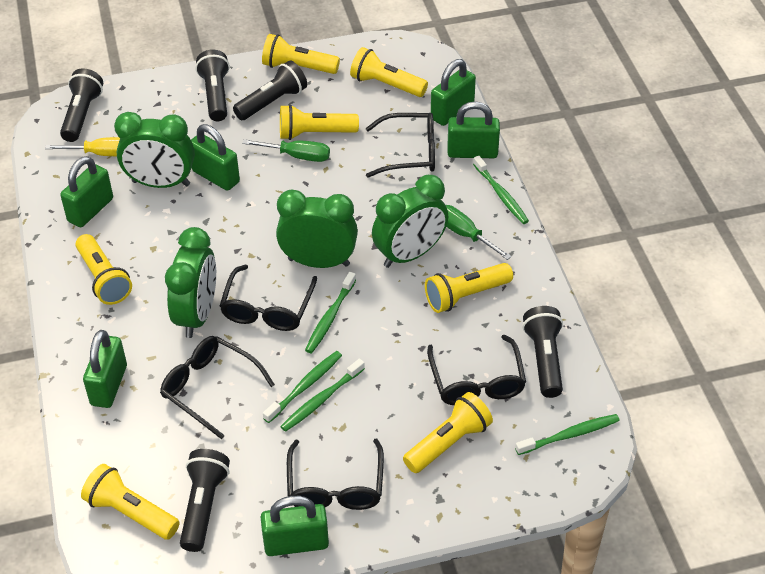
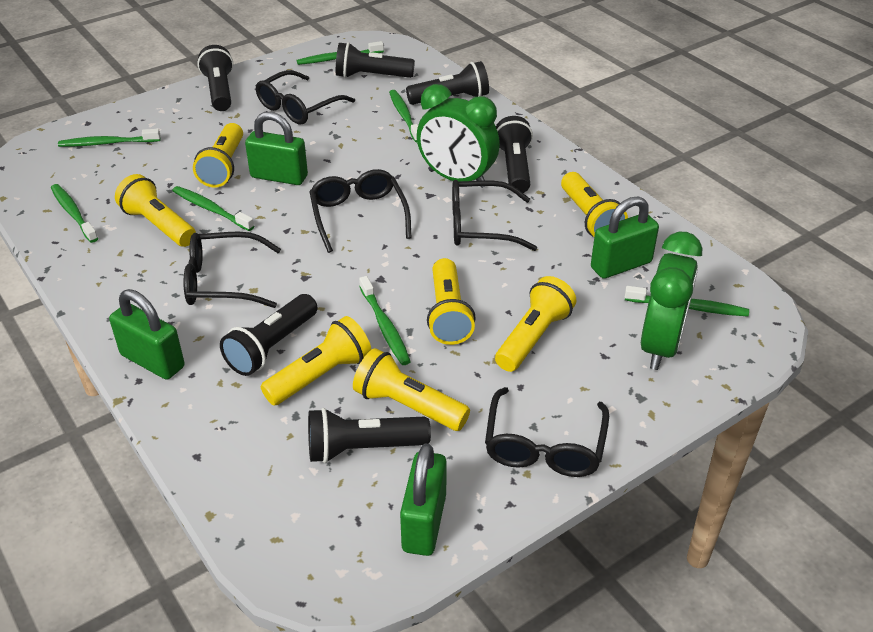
black flashlight: 5 -> 6
green clock: 4 -> 2
green padlock: 6 -> 4
green screwdriver: 2 -> 0
green toothbrush: 5 -> 7
yellow screwdriver: 1 -> 0

